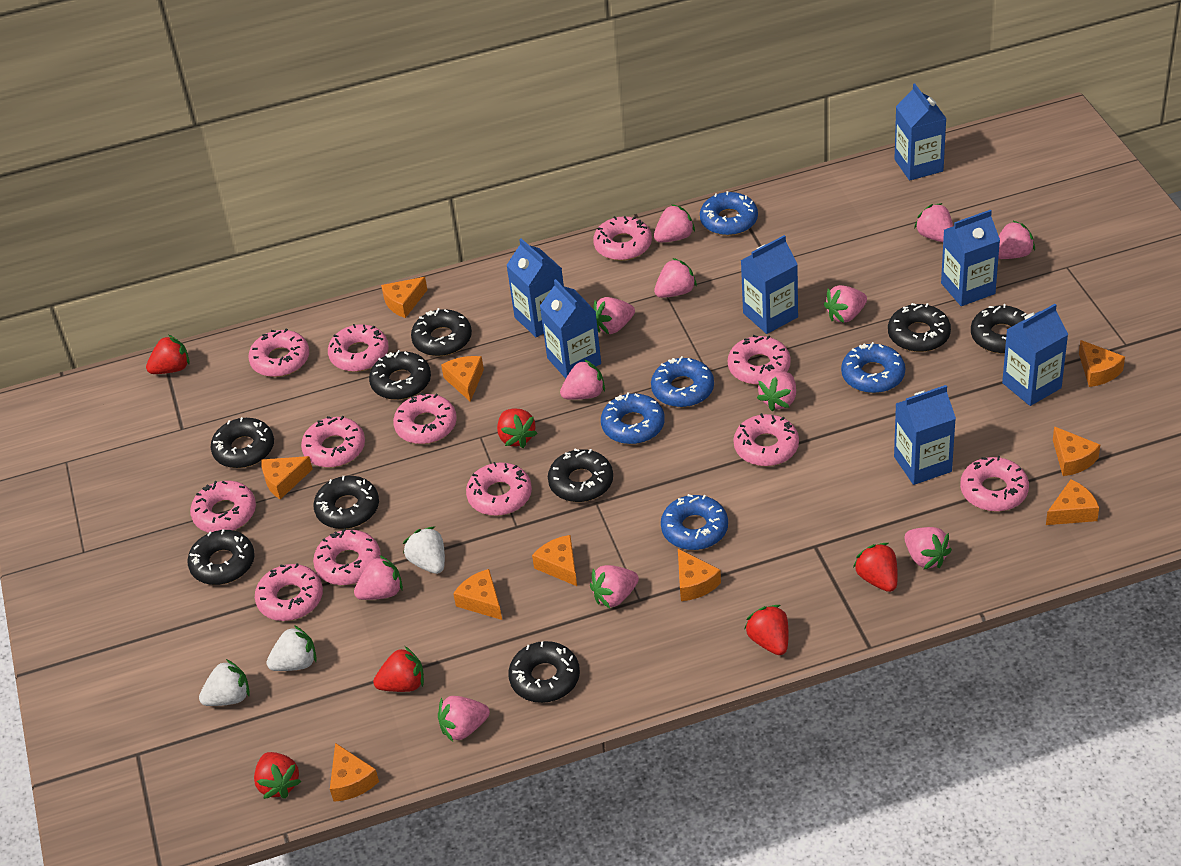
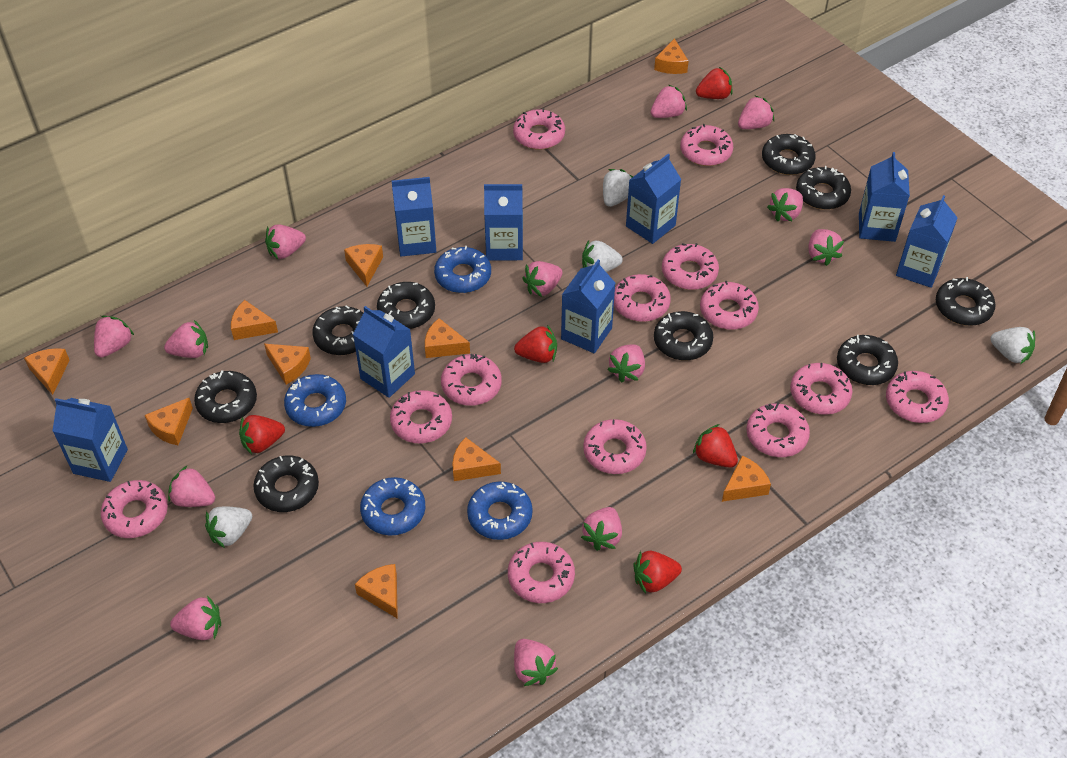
blue carton: 7 -> 8
blue donut: 5 -> 4
pink donut: 12 -> 13
pink strawberry: 12 -> 13
red strawberry: 6 -> 5
white strawberry: 3 -> 4

